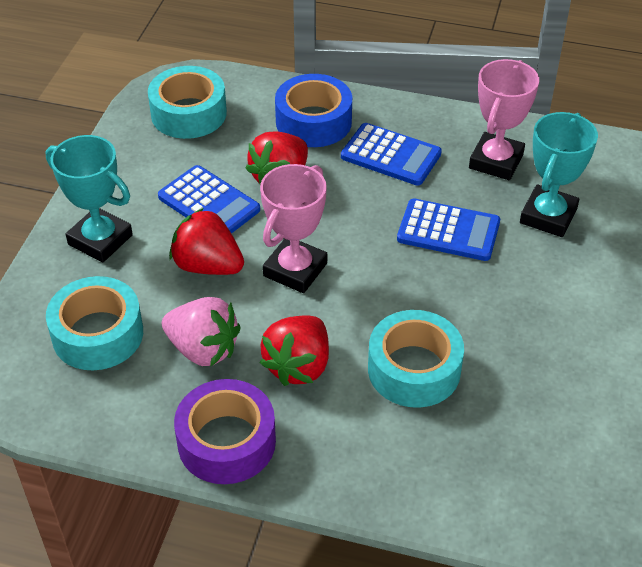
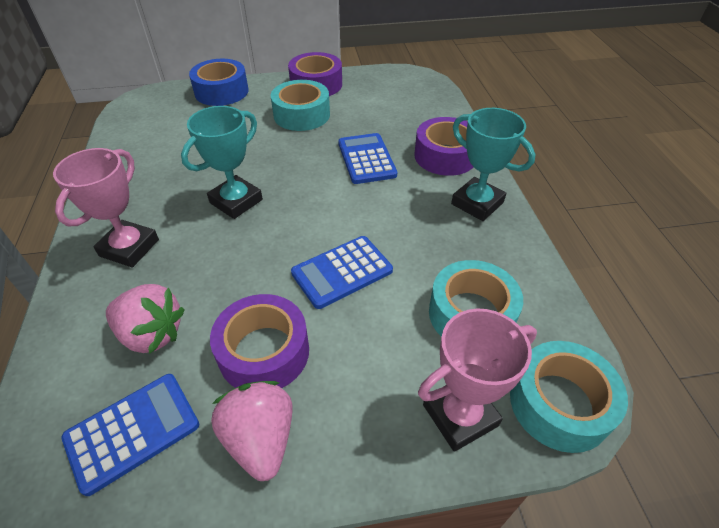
pink strawberry: 1 -> 2
purple tape: 1 -> 3
red strawberry: 3 -> 0

